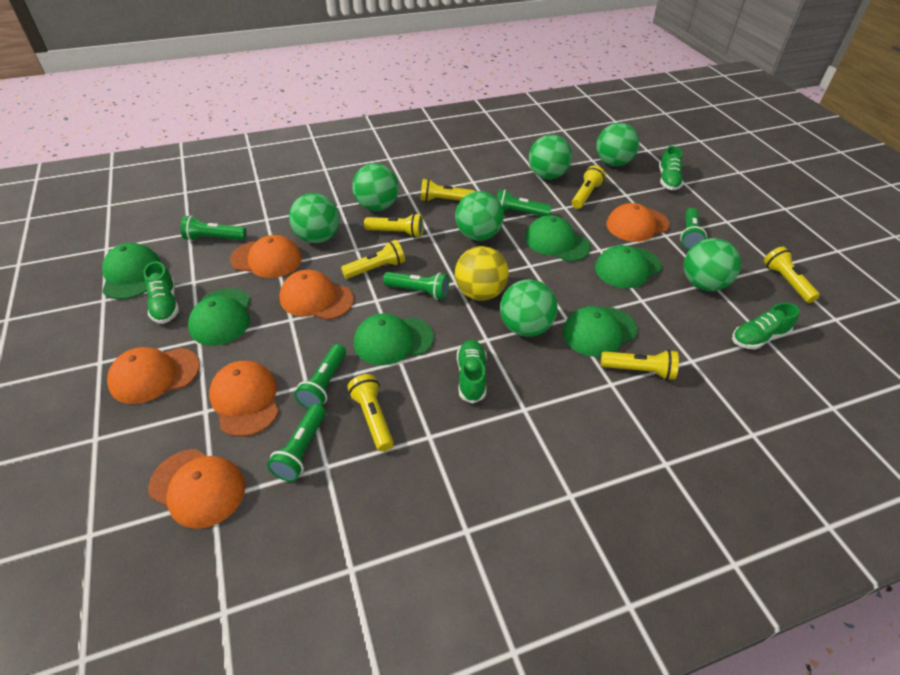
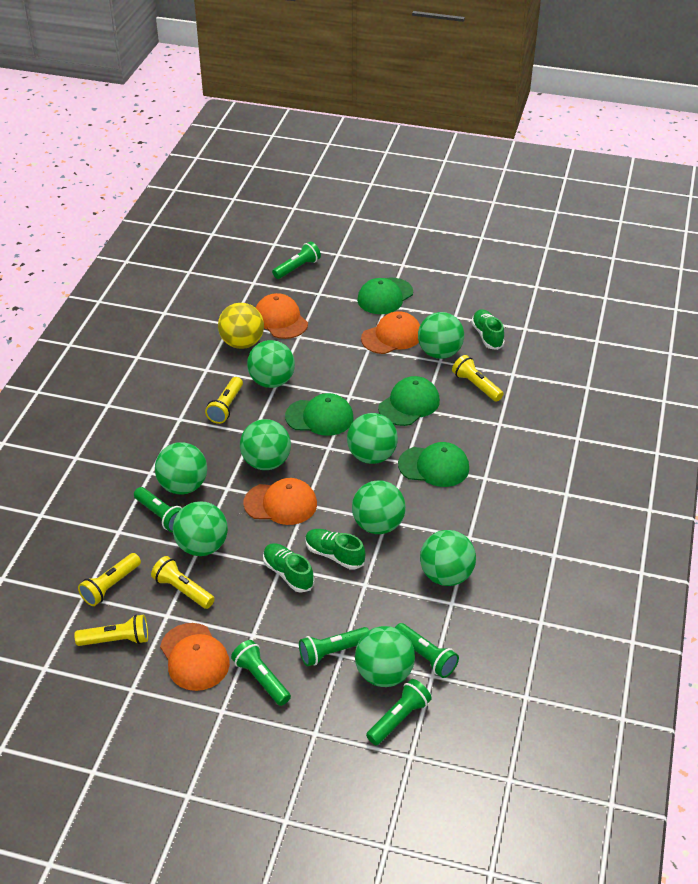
green ball: 7 -> 9
green cap: 6 -> 4
green shoe: 4 -> 3
orange cap: 6 -> 4
yellow flashlight: 7 -> 5

